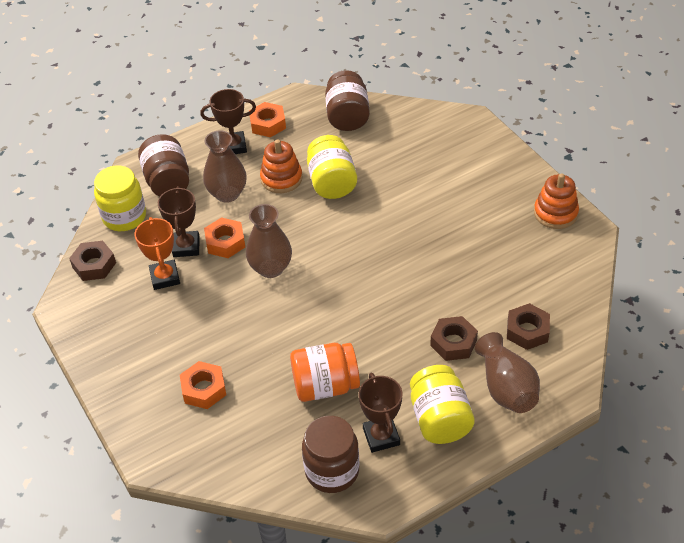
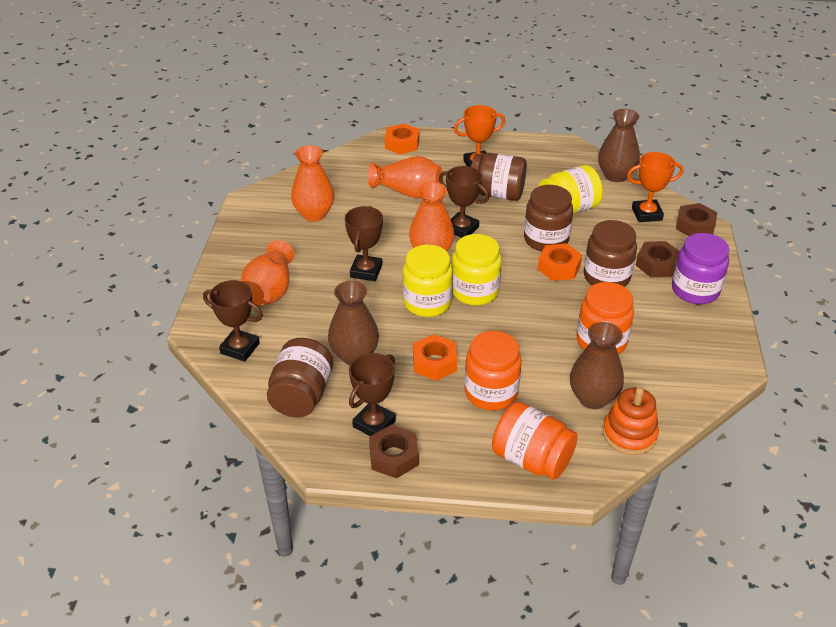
brown jar: 3 -> 4
brown trophy: 3 -> 4
orange jar: 1 -> 3
orange stacking toy: 2 -> 1
orange trophy: 1 -> 2
orange vase: 0 -> 4
purple jar: 0 -> 1

